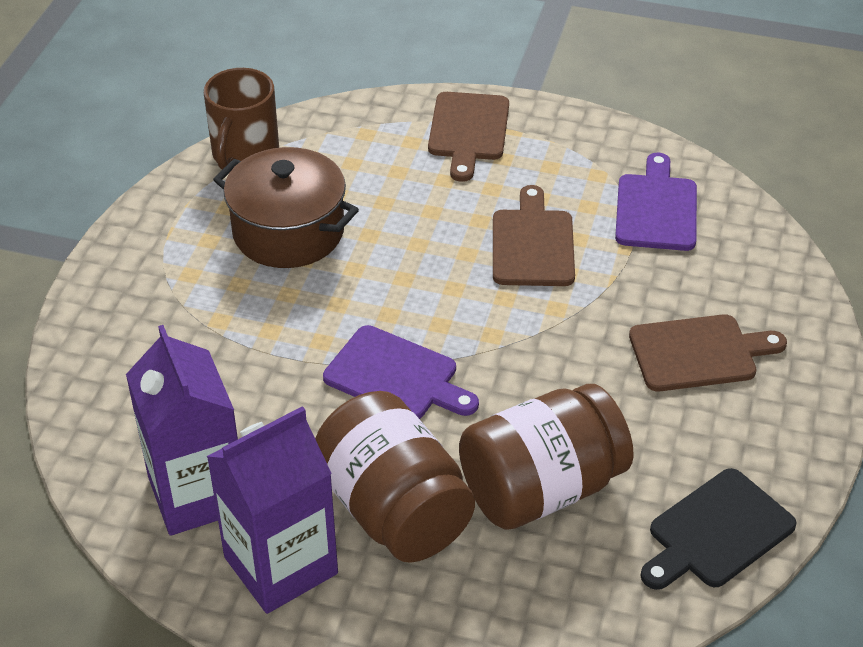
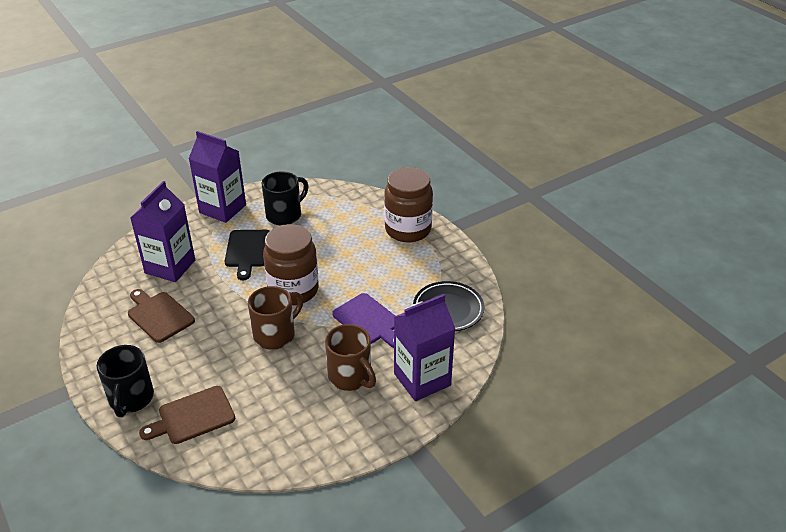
black mug: 0 -> 2
black plate: 0 -> 1
brown cutting board: 3 -> 2
brown mug: 1 -> 2
brown pot: 1 -> 0
purple carton: 2 -> 3
purple cutting board: 2 -> 1

